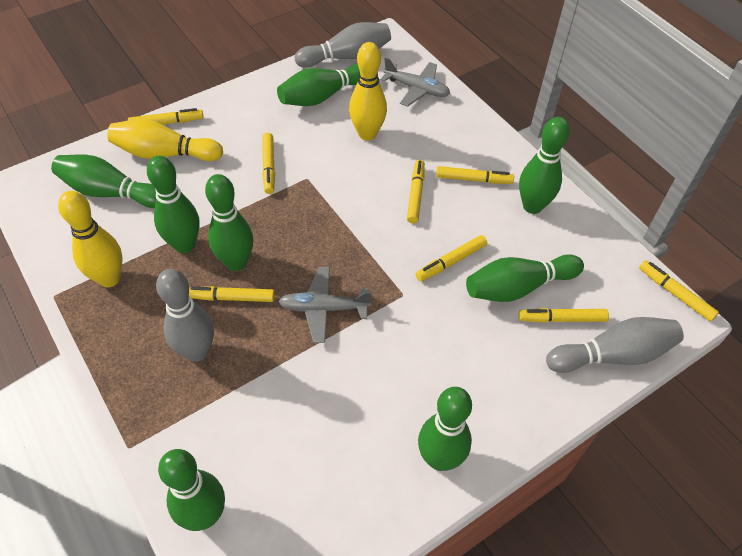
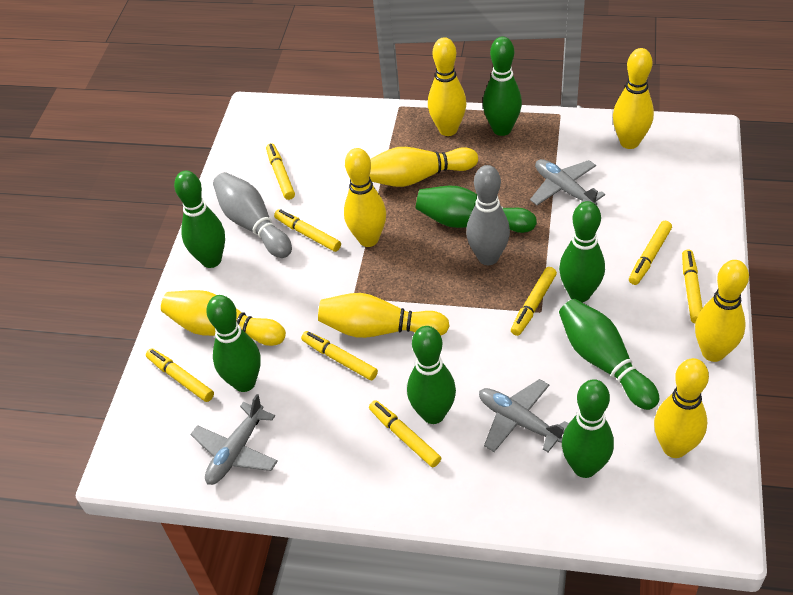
grey bowling pin: 3 -> 2
grey plane: 2 -> 3
yellow bowling pin: 3 -> 8

